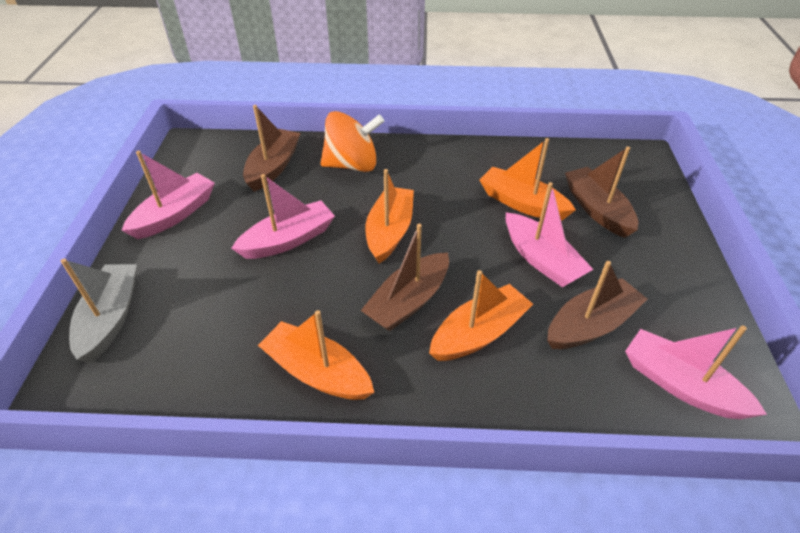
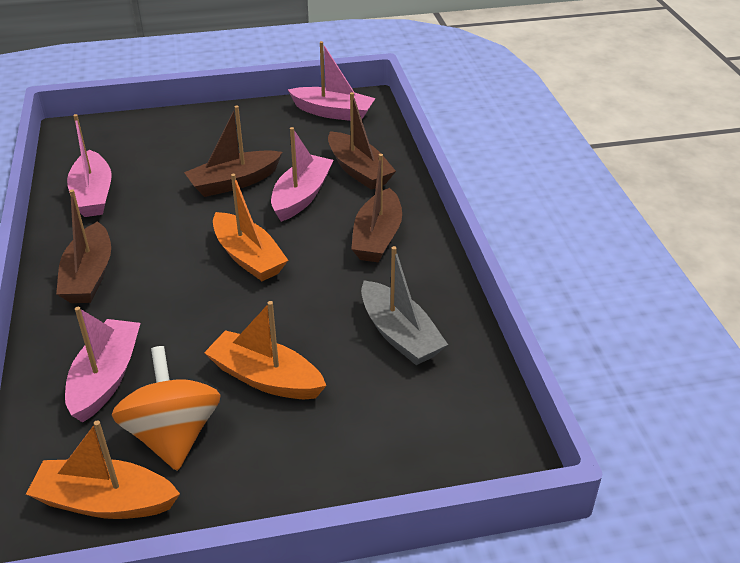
orange boat: 4 -> 3

